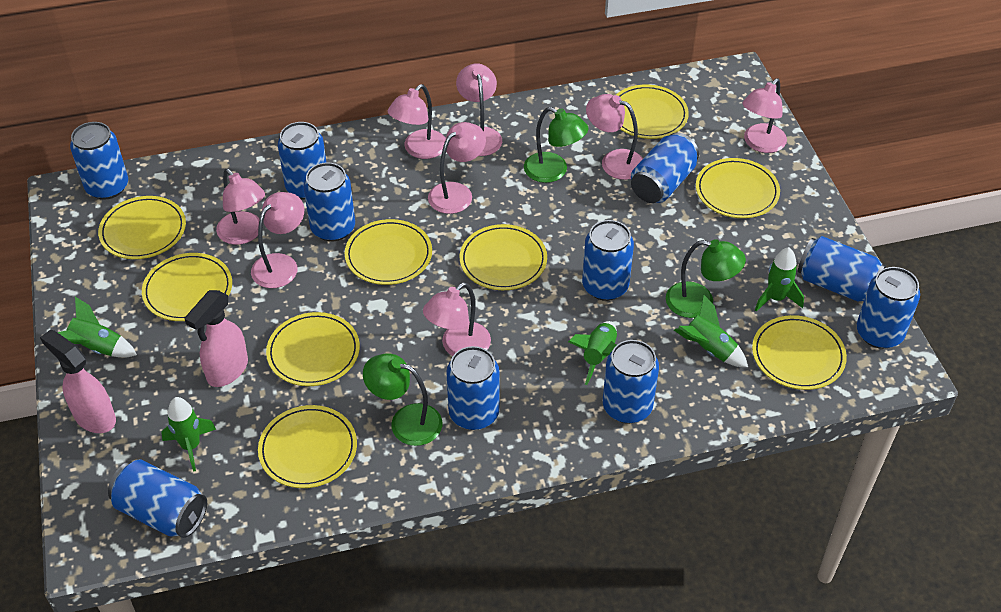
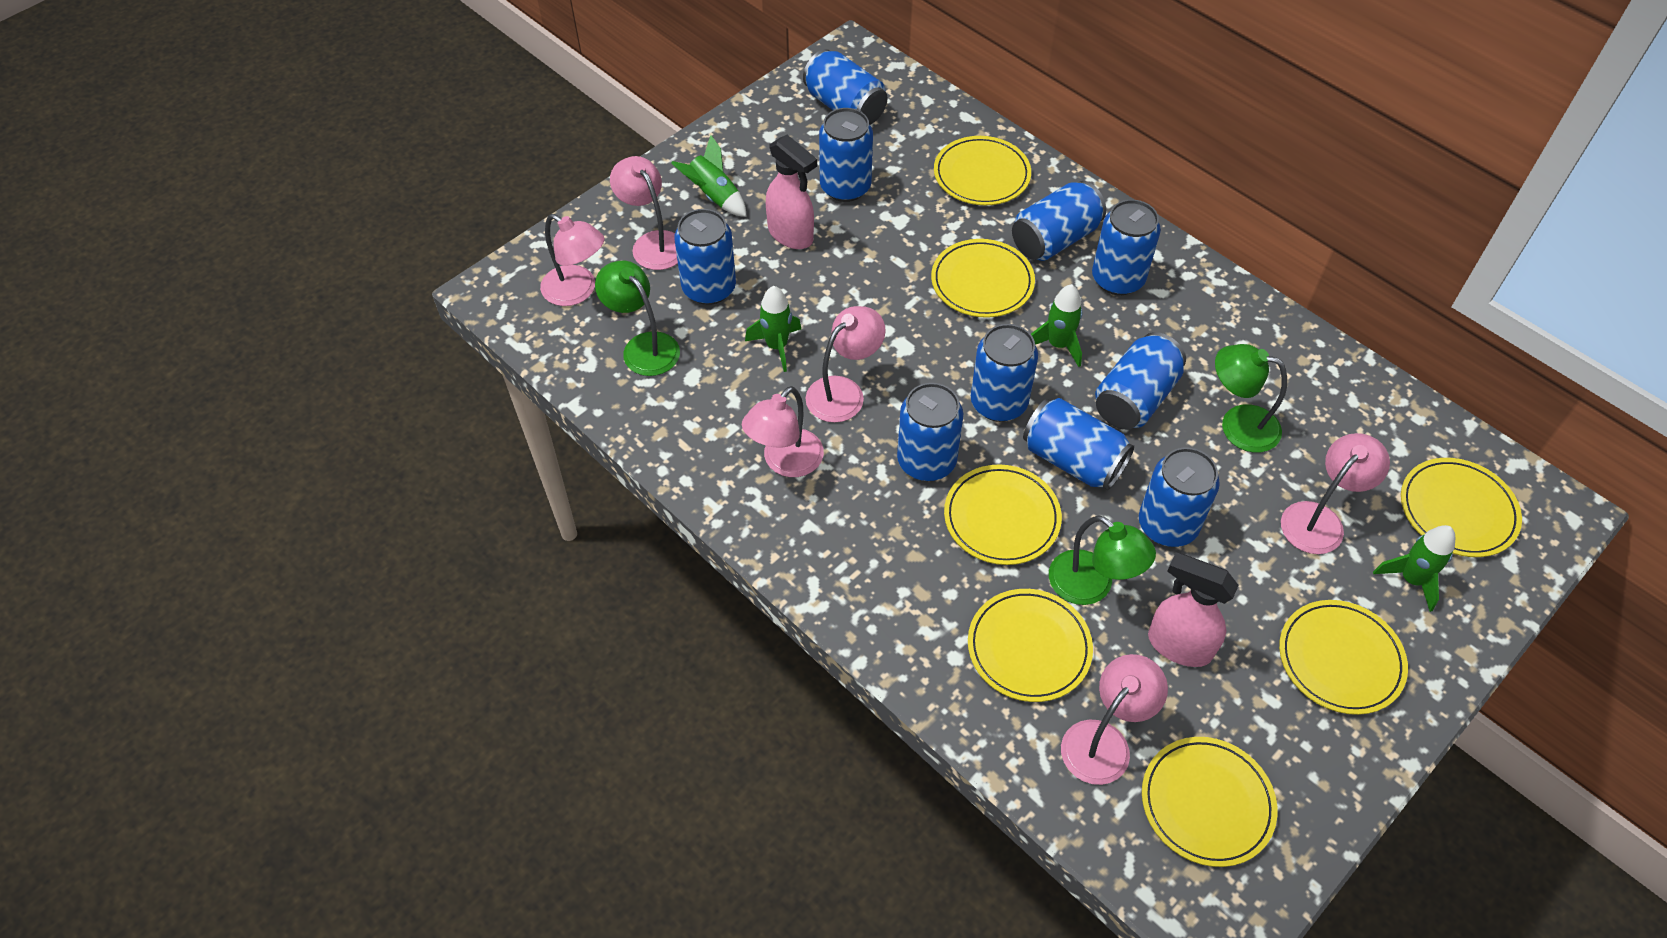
green rocket: 5 -> 4
pink lamp: 8 -> 6
yellow plate: 9 -> 7

